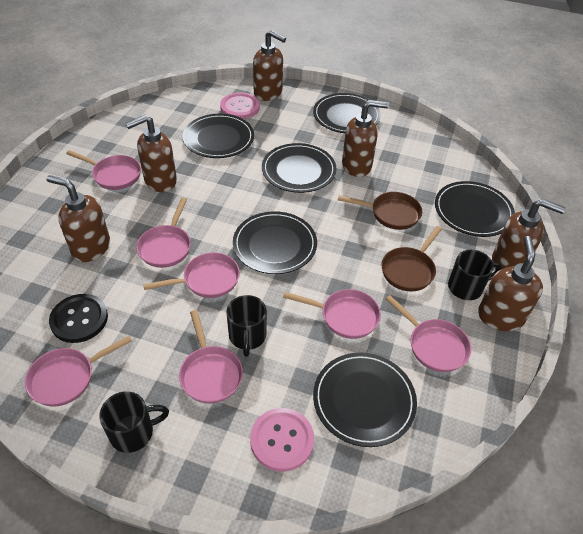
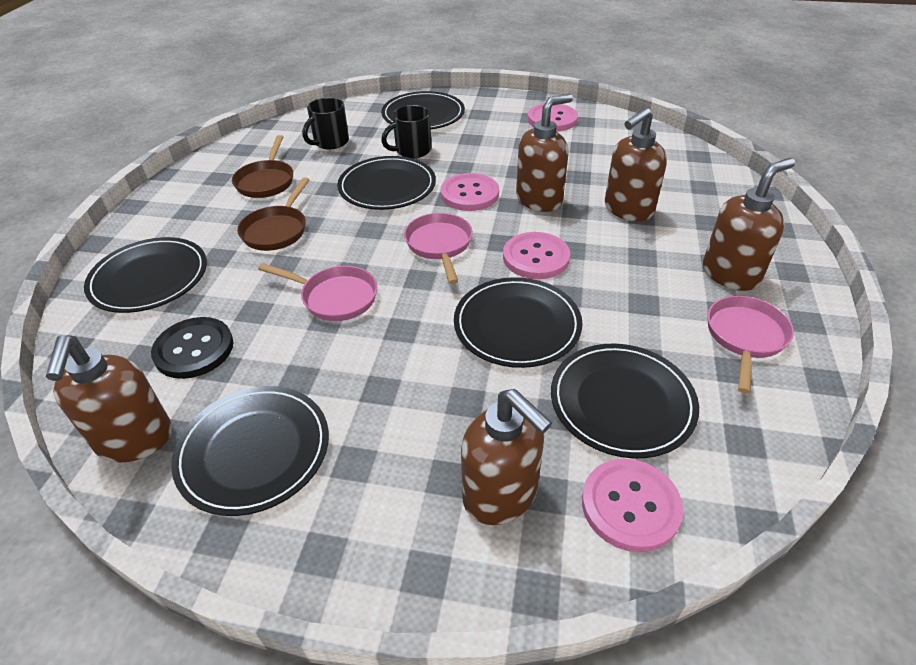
black mug: 3 -> 2
brown soap dispenser: 6 -> 5
pink button: 2 -> 4
pink pan: 7 -> 3

